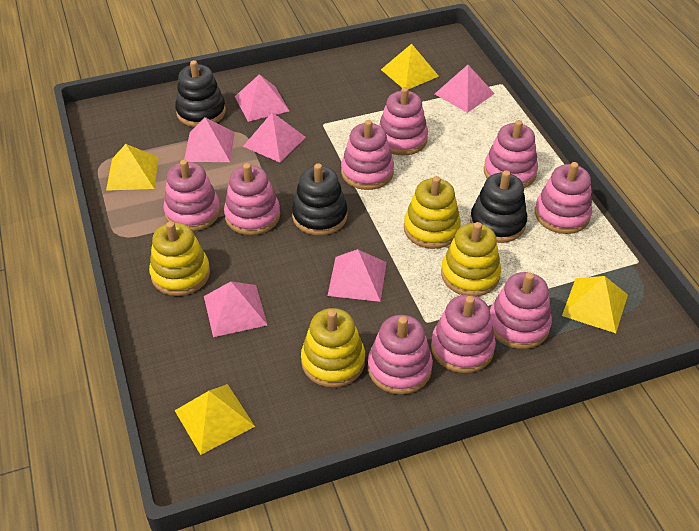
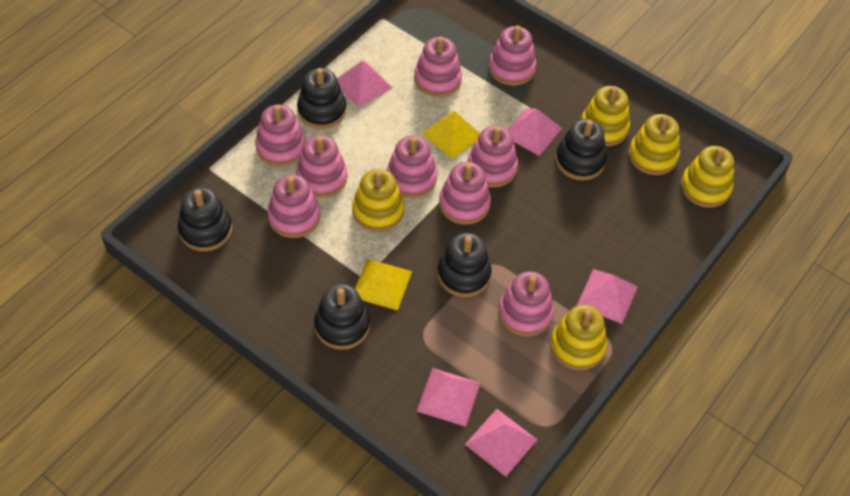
black stacking toy: 3 -> 5
pink pyramid: 6 -> 5
yellow pyramid: 4 -> 2
yellow stacking toy: 4 -> 5

